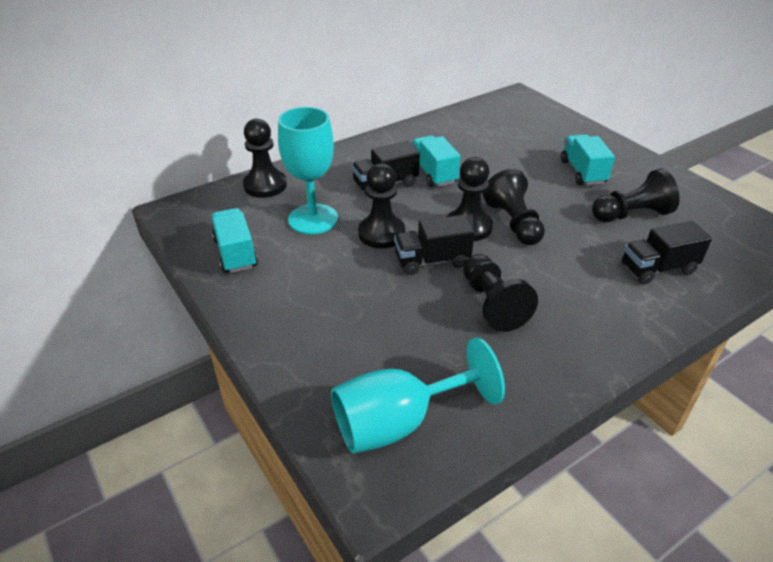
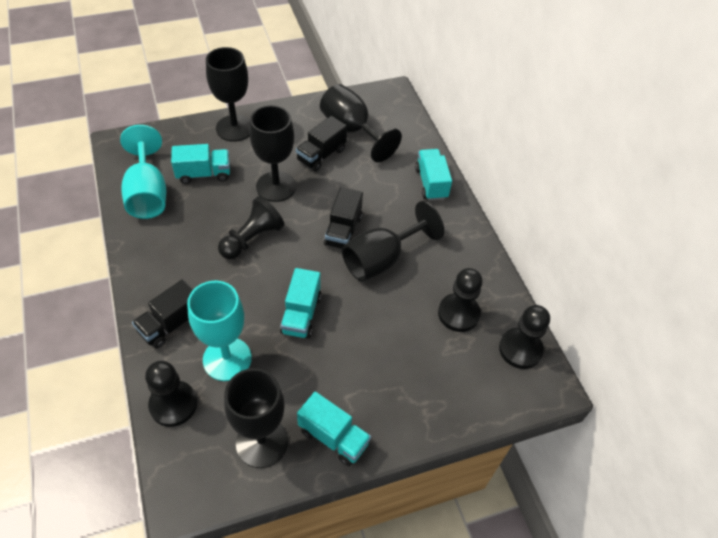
black goblet: 0 -> 5
black pawn: 6 -> 4
turquoise truck: 3 -> 4

